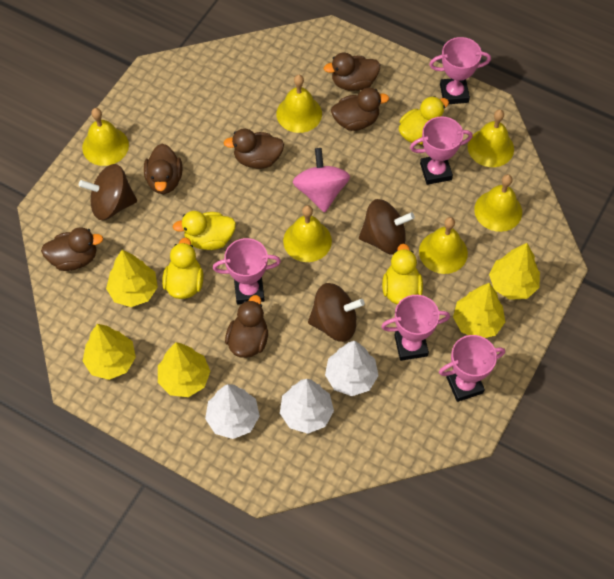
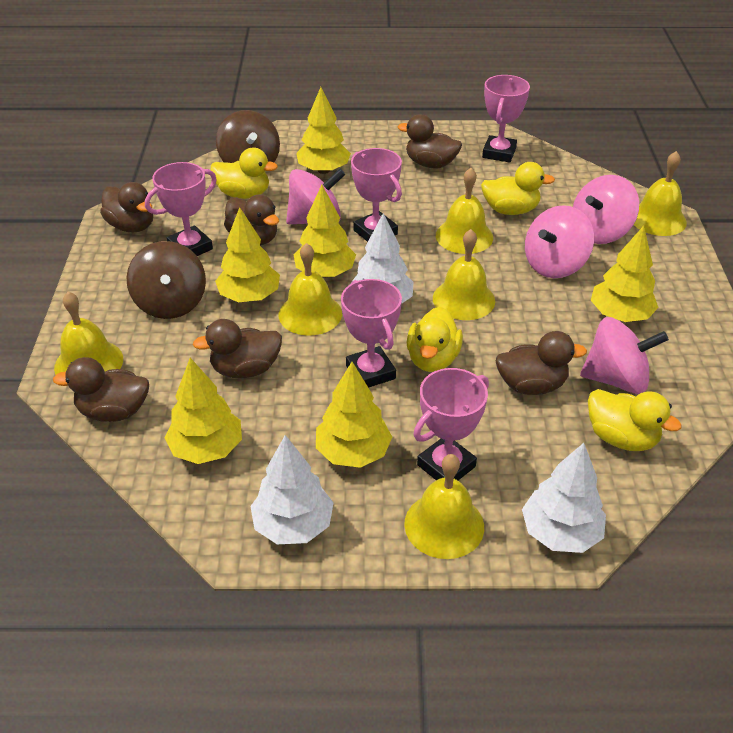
brown spinning top: 3 -> 2
pink spinning top: 1 -> 4
yellow tree: 5 -> 6

